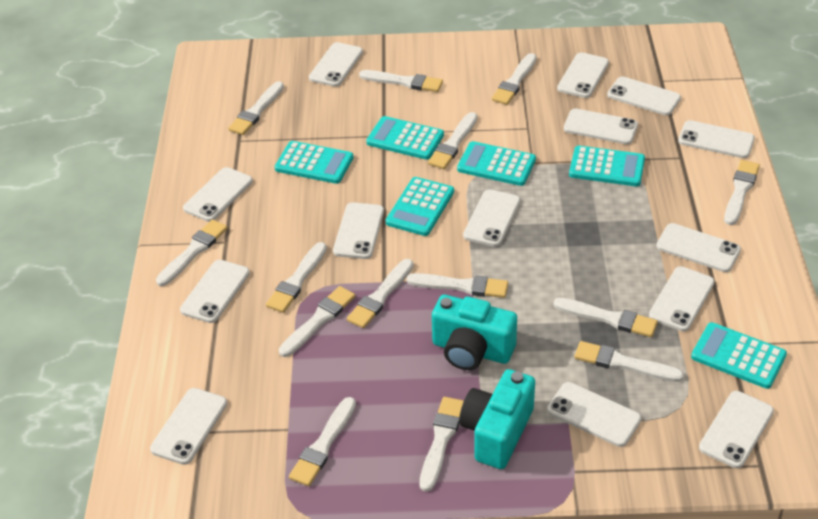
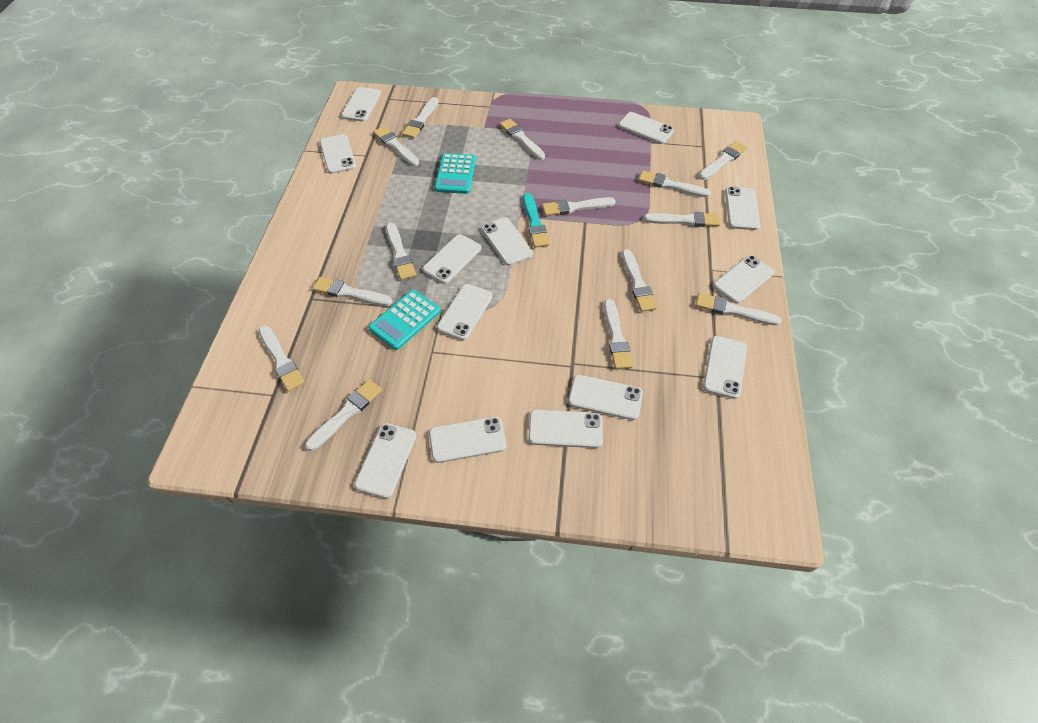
turquoise brush: 0 -> 1
turquoise calculator: 6 -> 2
turquoise camera: 2 -> 0
white phone: 14 -> 13

